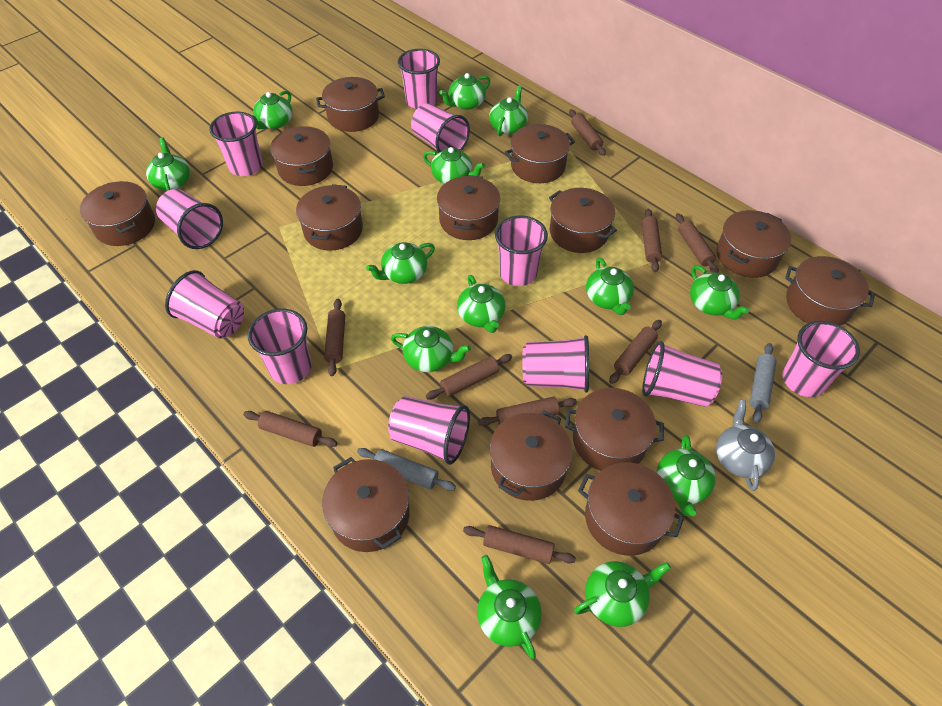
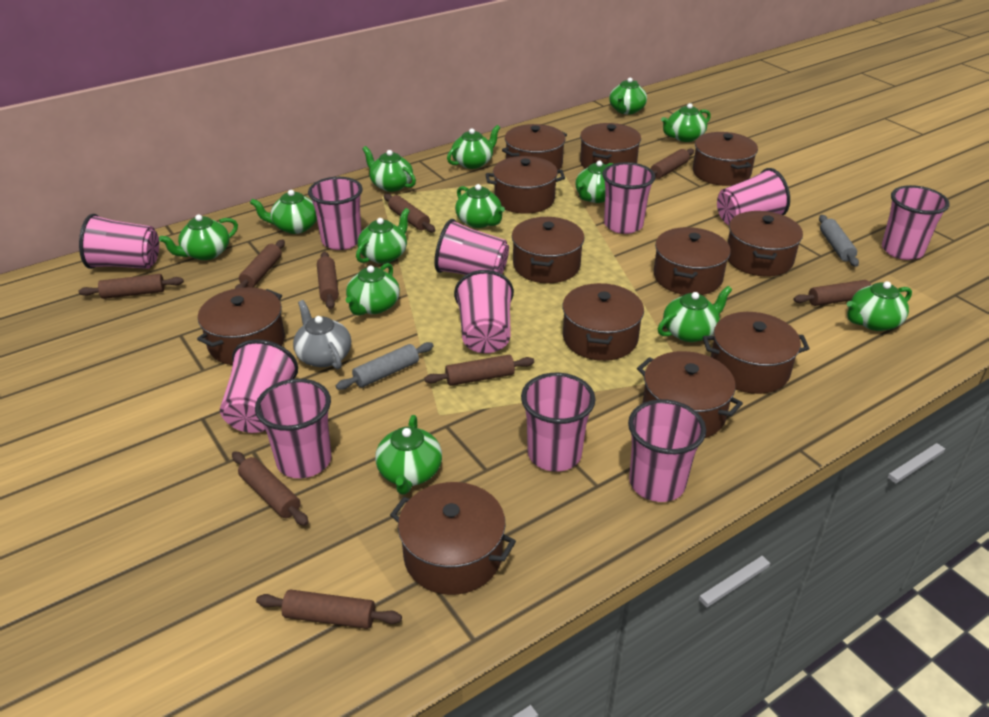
brown pot: 13 -> 12

